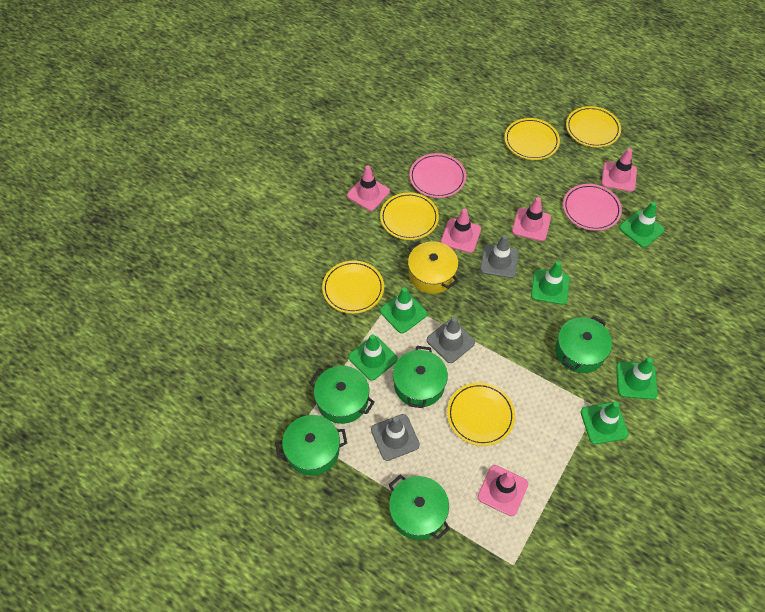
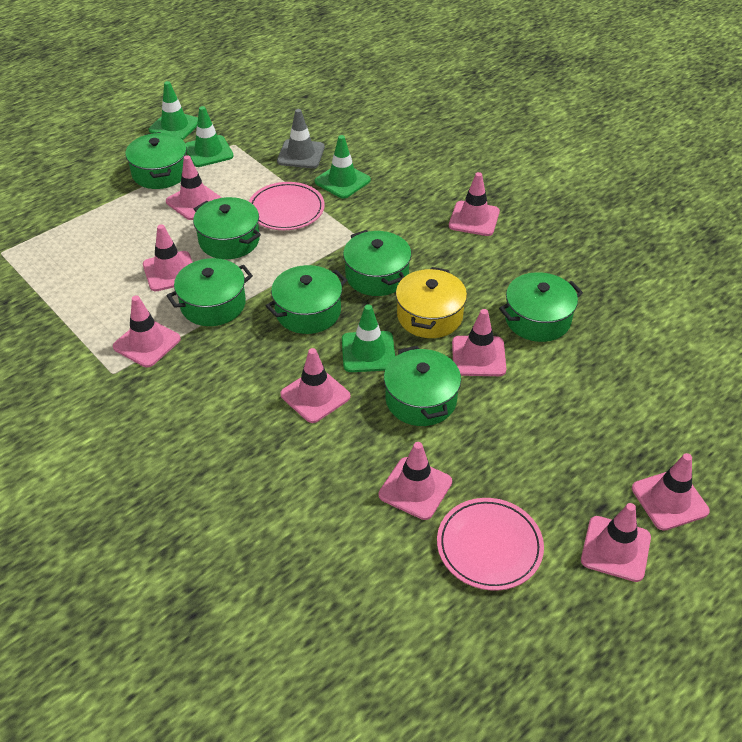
green pot: 5 -> 7
green traffic cone: 6 -> 4
grey traffic cone: 3 -> 1
pink traffic cone: 5 -> 9
yellow plate: 5 -> 0

